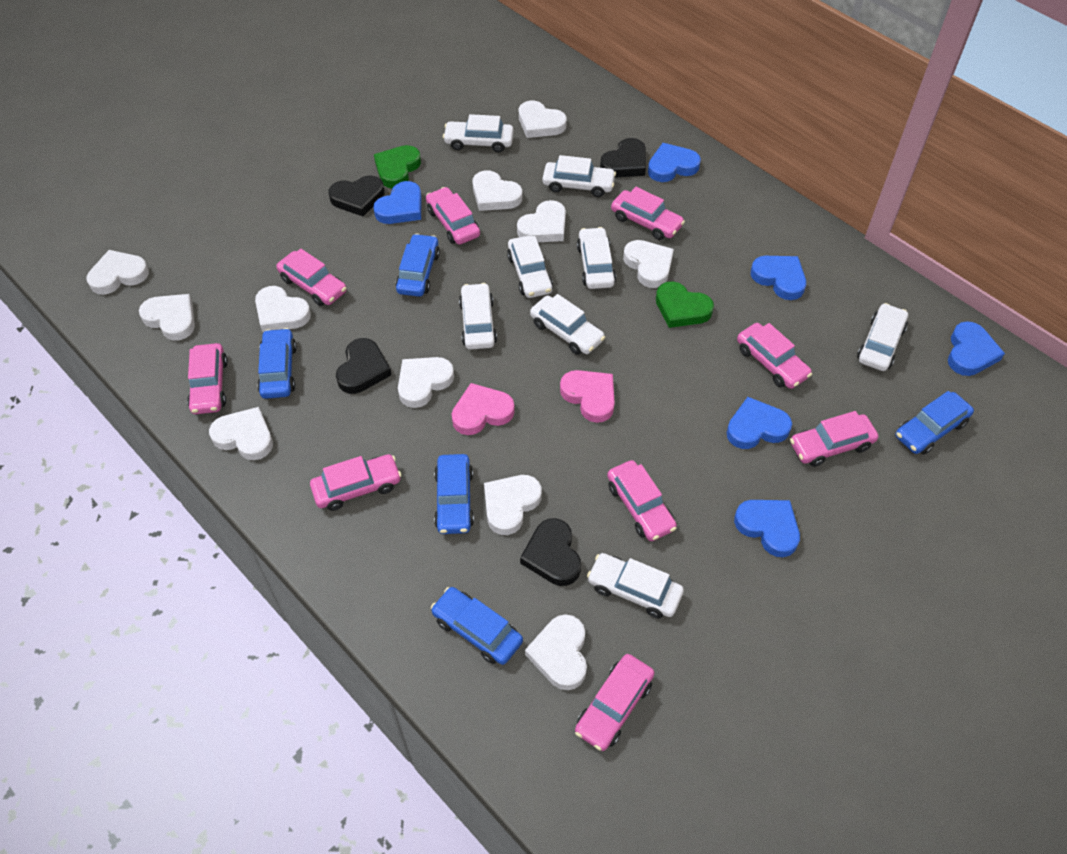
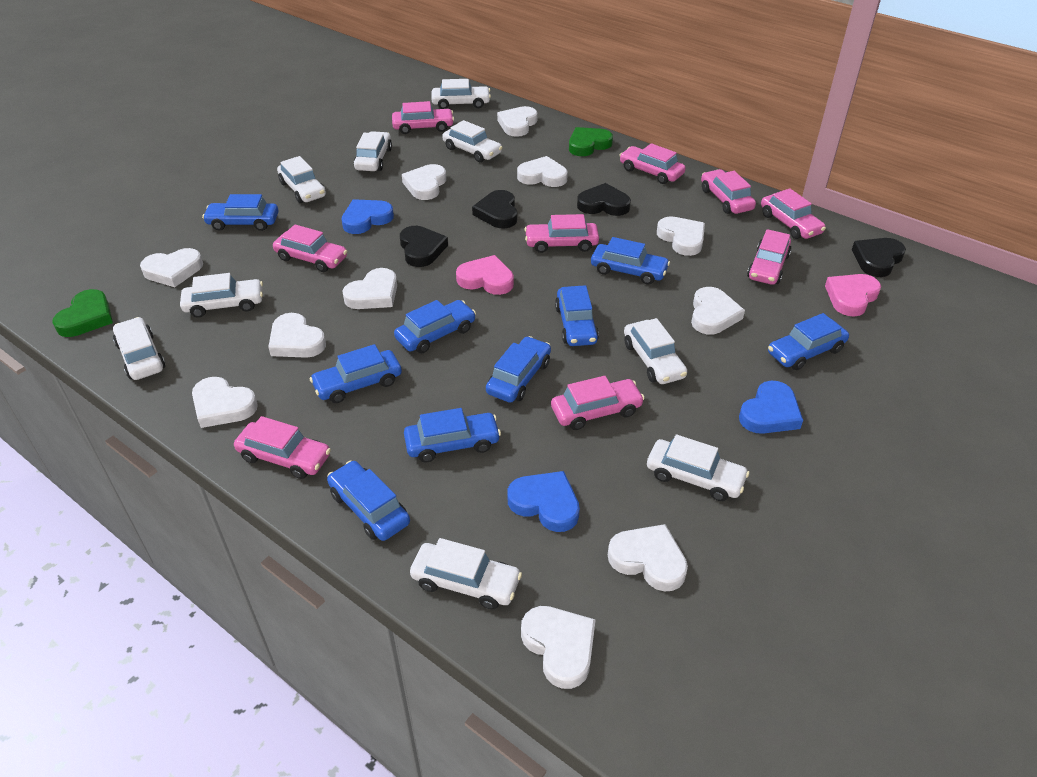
blue car: 5 -> 9
blue heart: 6 -> 3
white car: 8 -> 9

